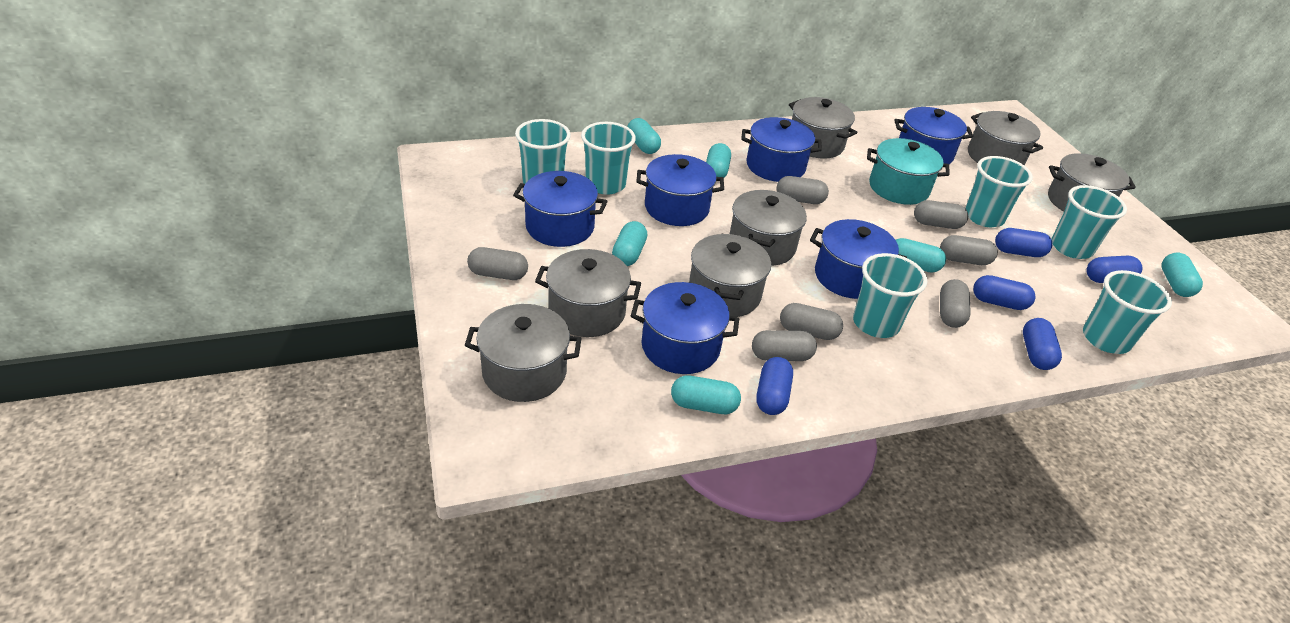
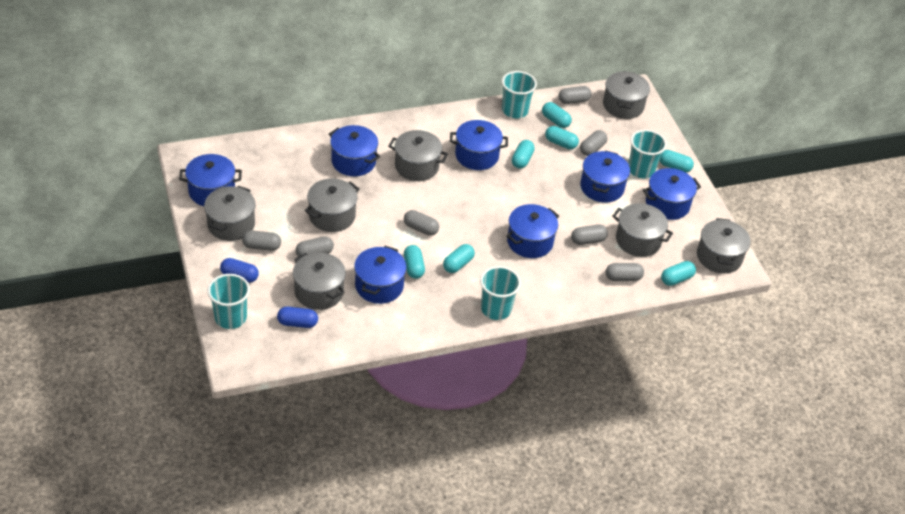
blue capsule: 5 -> 2
blue pot: 6 -> 7
turquoise capsule: 6 -> 7
turquoise cup: 6 -> 4
turquoise pot: 1 -> 0

